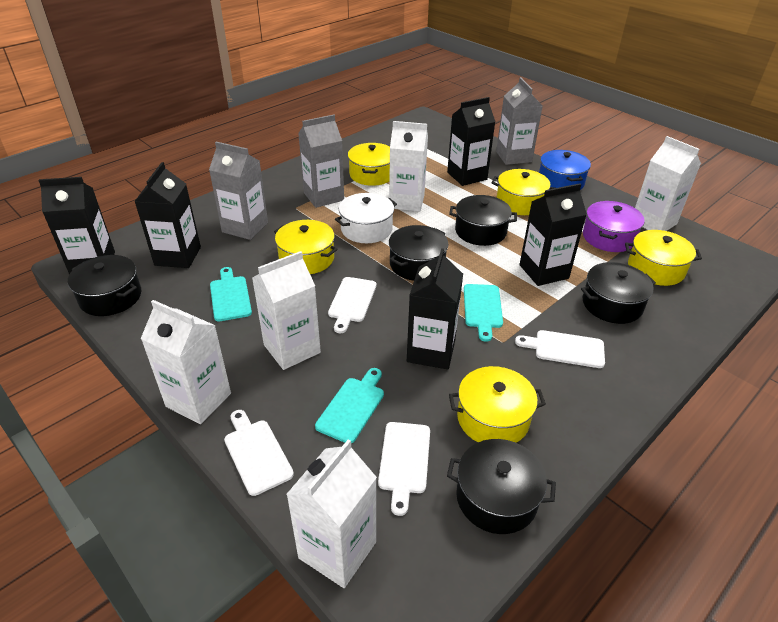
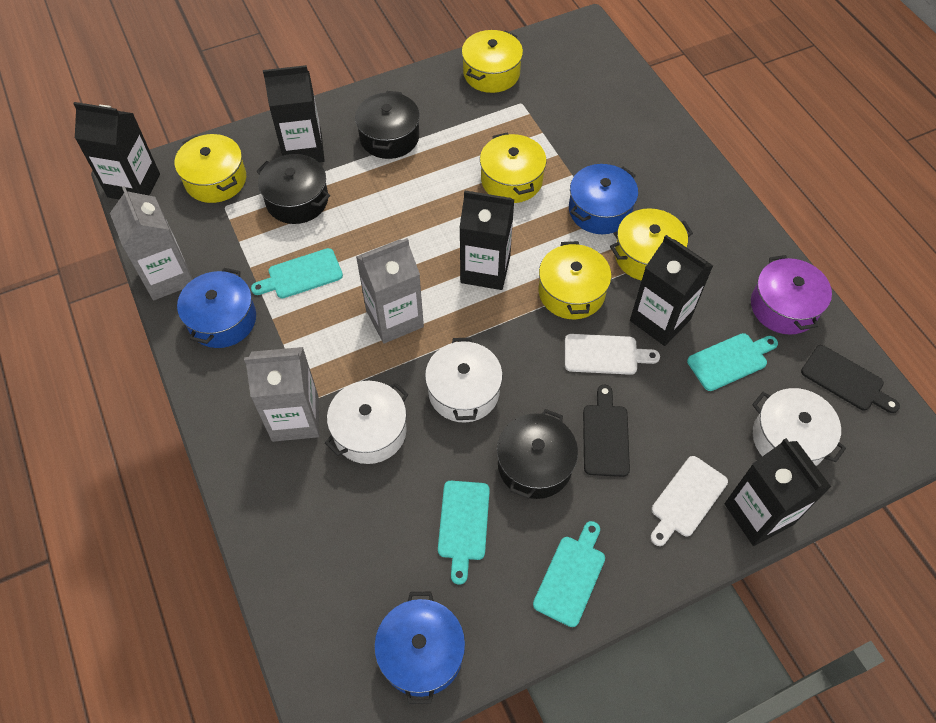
black cutting board: 0 -> 2
black pot: 5 -> 3
blue pot: 1 -> 3
turquoise cutting board: 3 -> 4
white carton: 5 -> 0
white cutting board: 4 -> 2
white pot: 1 -> 3

